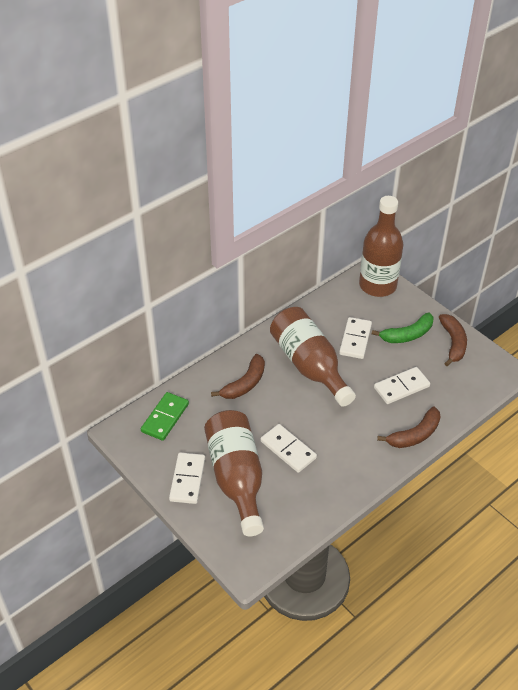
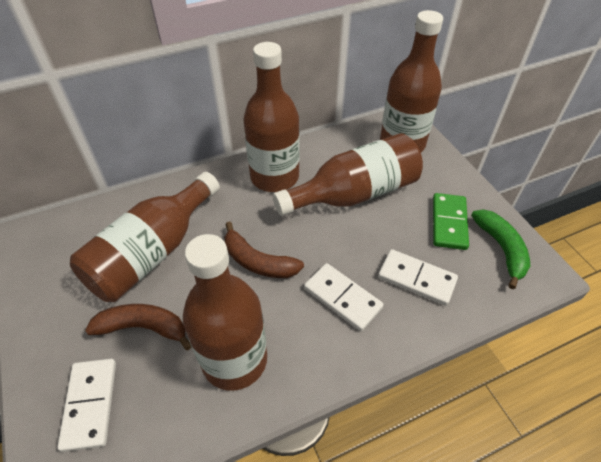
brown banana: 3 -> 2
brown bottle: 3 -> 5
white domino: 4 -> 3

